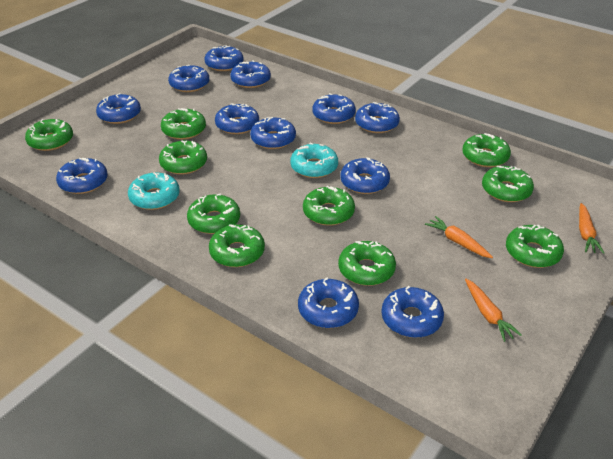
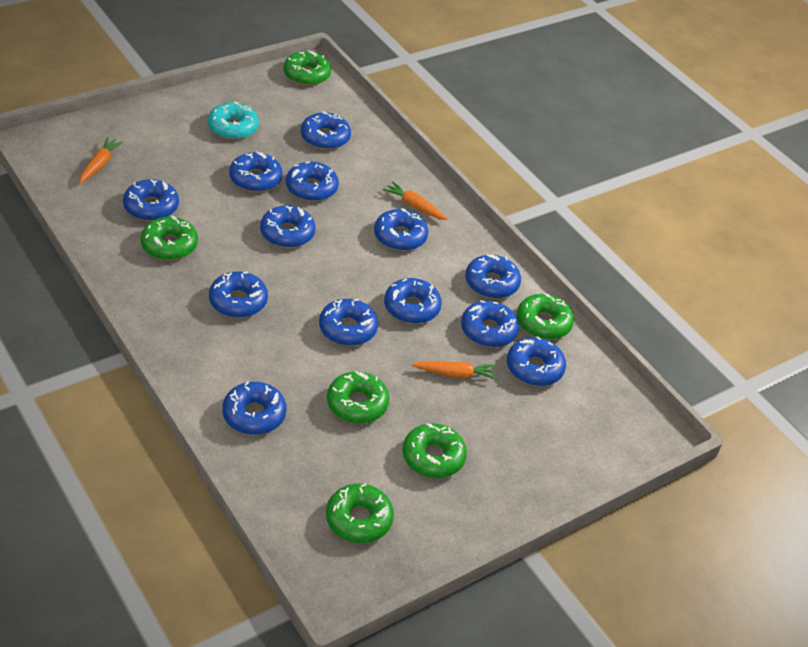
blue donut: 12 -> 13
green donut: 10 -> 6
turquoise donut: 2 -> 1

